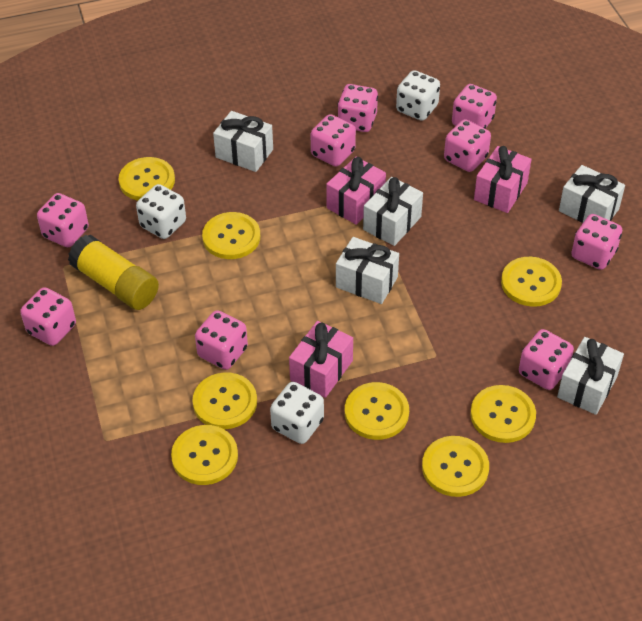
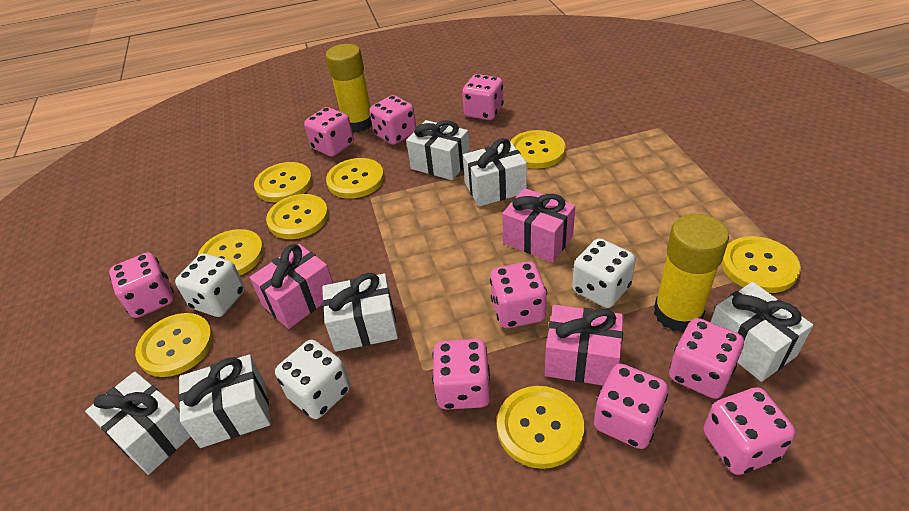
white gift: 5 -> 6
yellow glue stick: 1 -> 2

